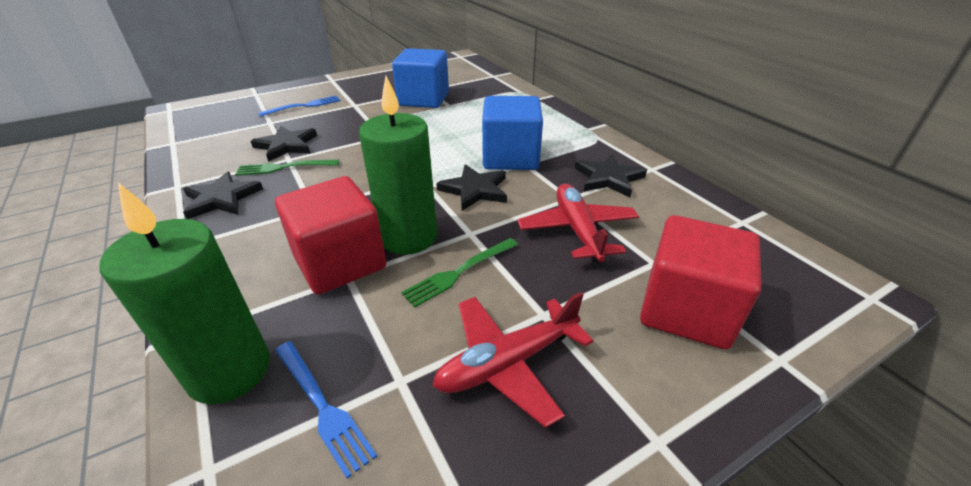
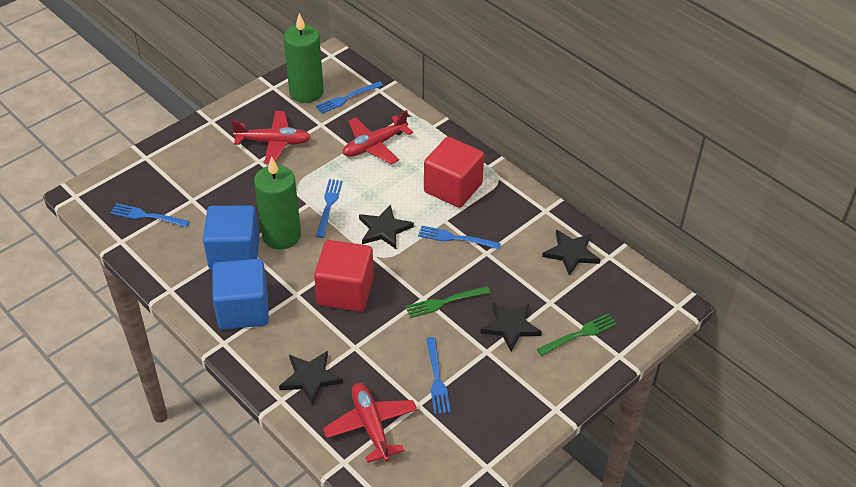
blue fork: 2 -> 5
red plane: 2 -> 3

